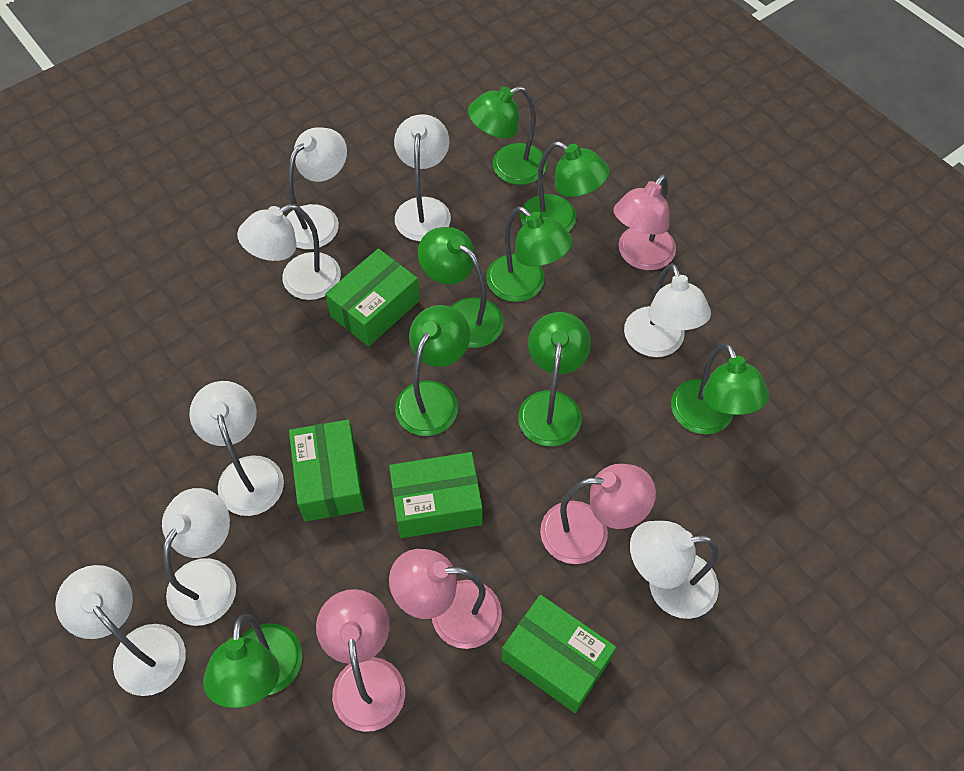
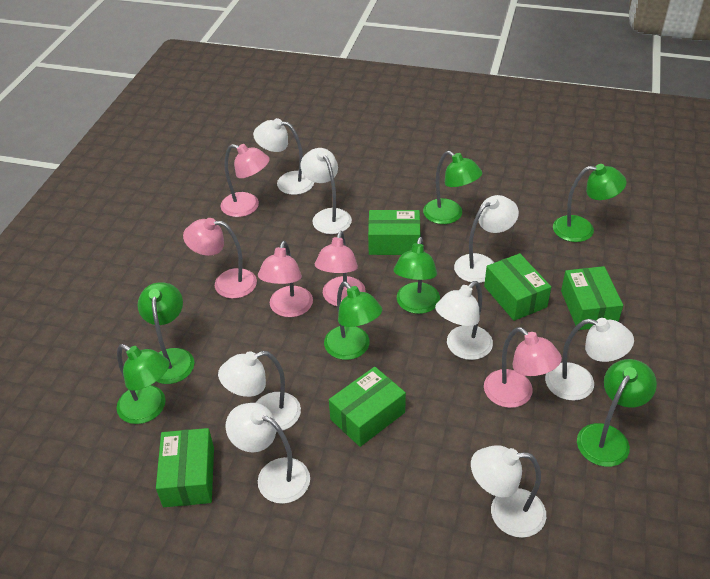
green box: 4 -> 5
green lamp: 8 -> 7
pink lamp: 4 -> 5

